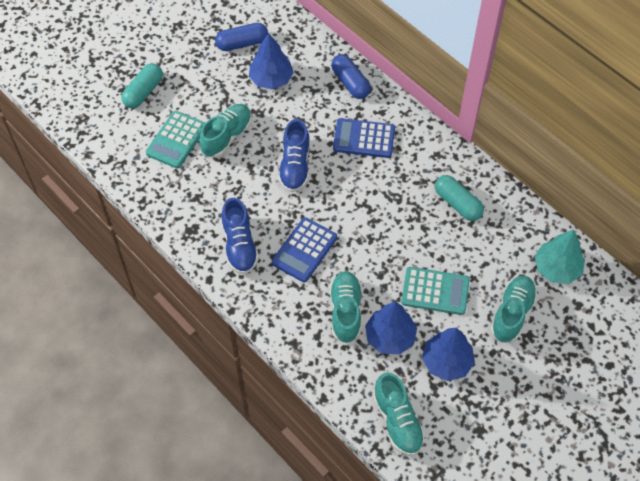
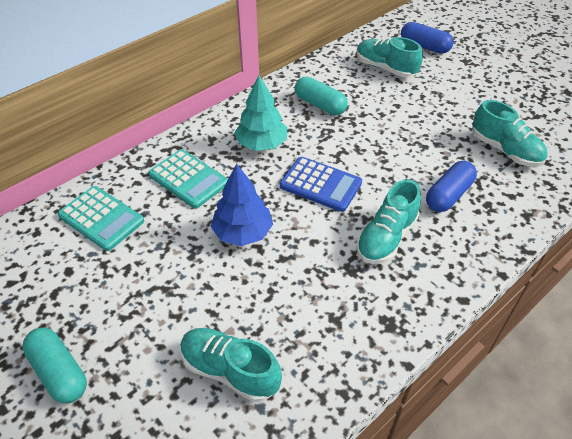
blue calculator: 2 -> 1
blue shoe: 2 -> 0
blue tree: 3 -> 1

